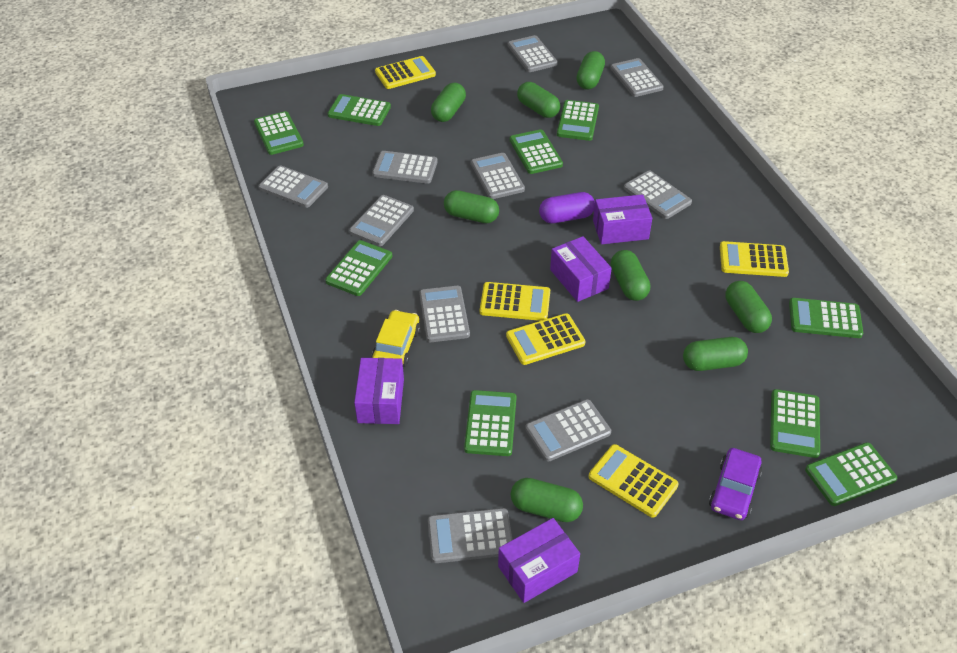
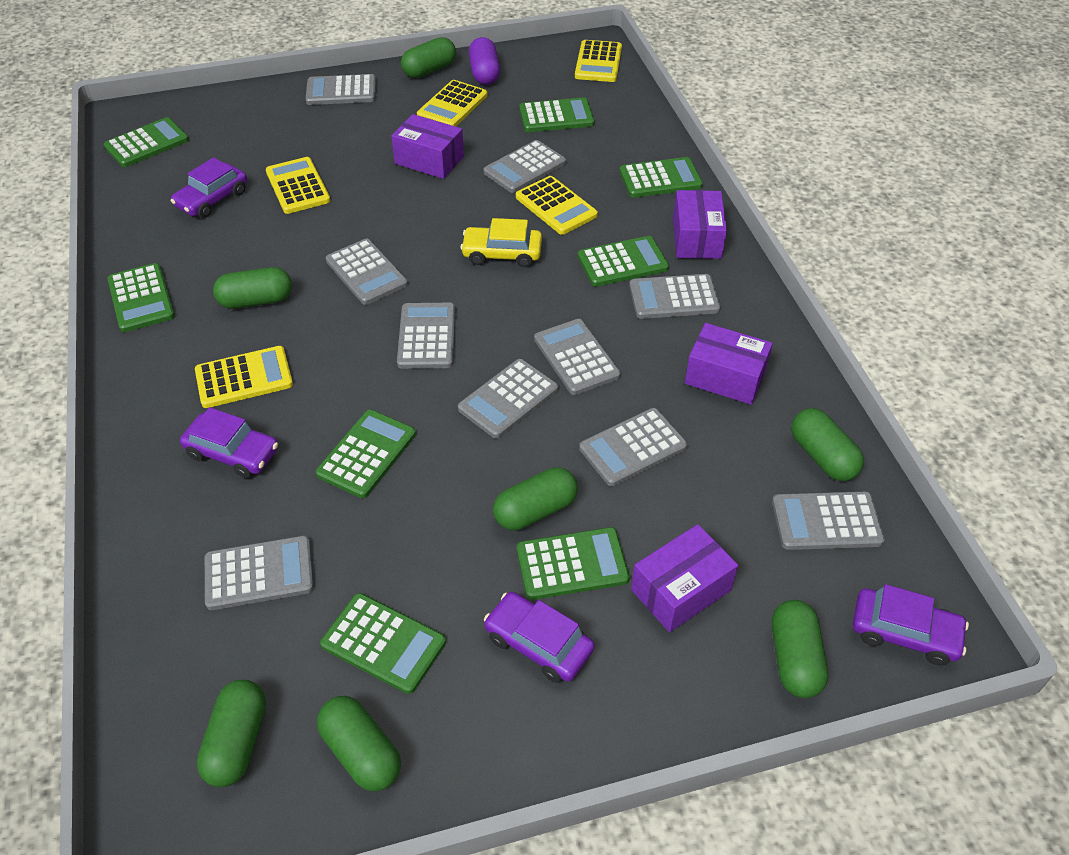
green calculator: 9 -> 8
green capsule: 8 -> 7
purple car: 1 -> 4

